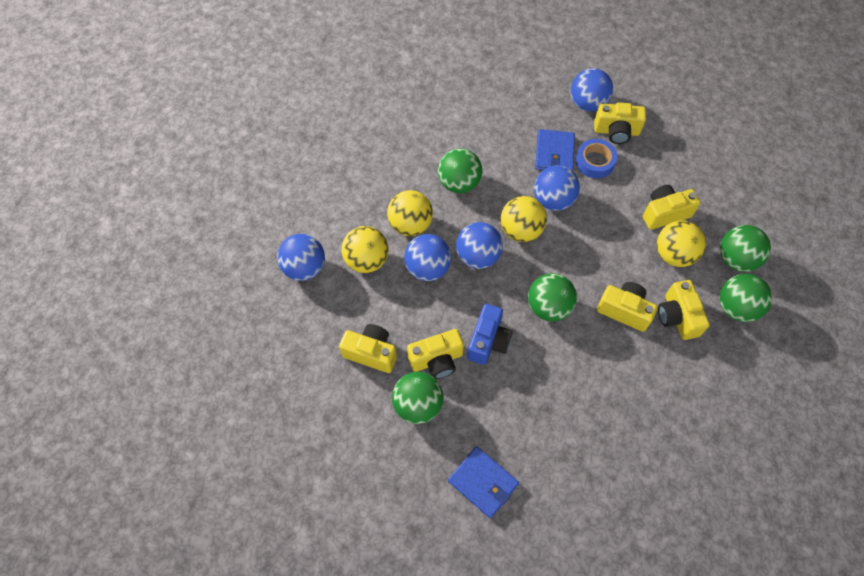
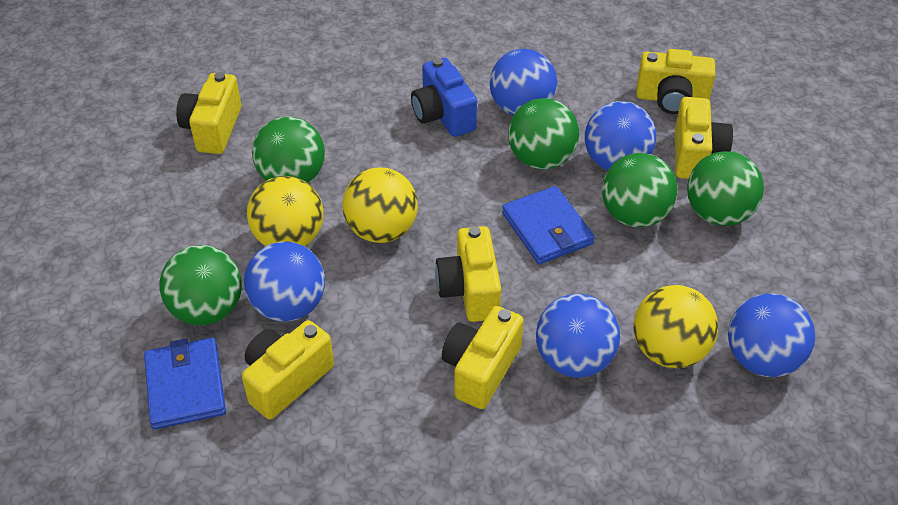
blue tape: 1 -> 0
yellow ball: 4 -> 3

